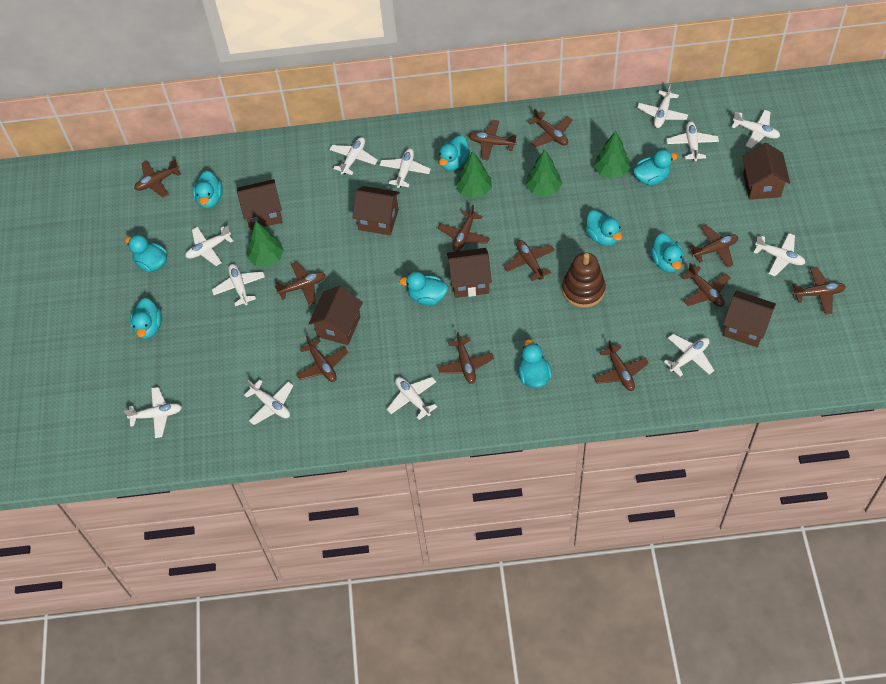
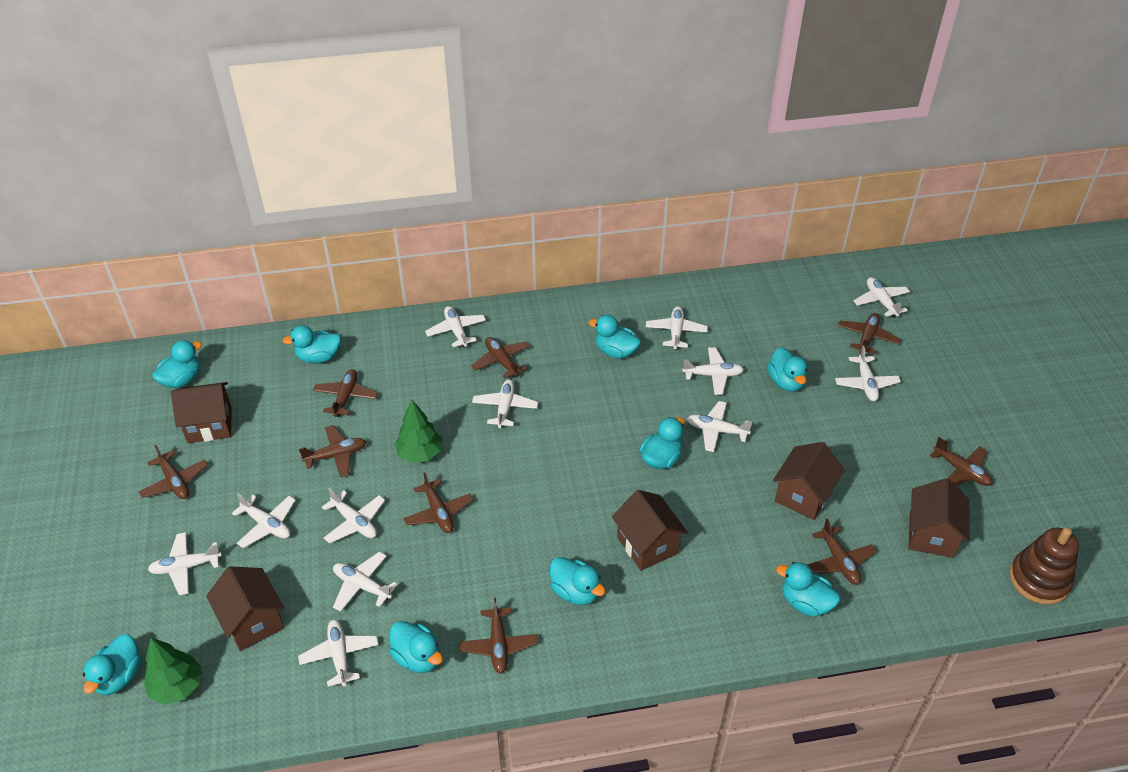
brown house: 6 -> 5
brown plane: 12 -> 9
green tree: 4 -> 2

